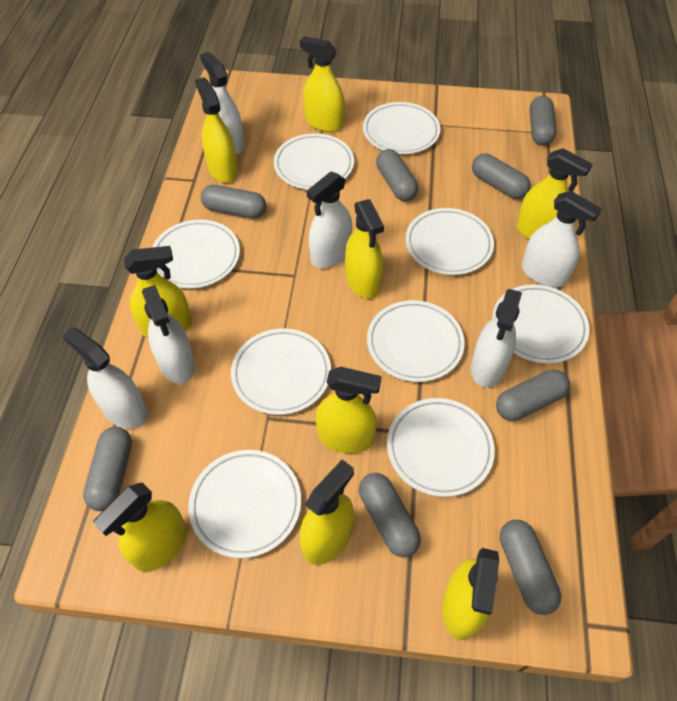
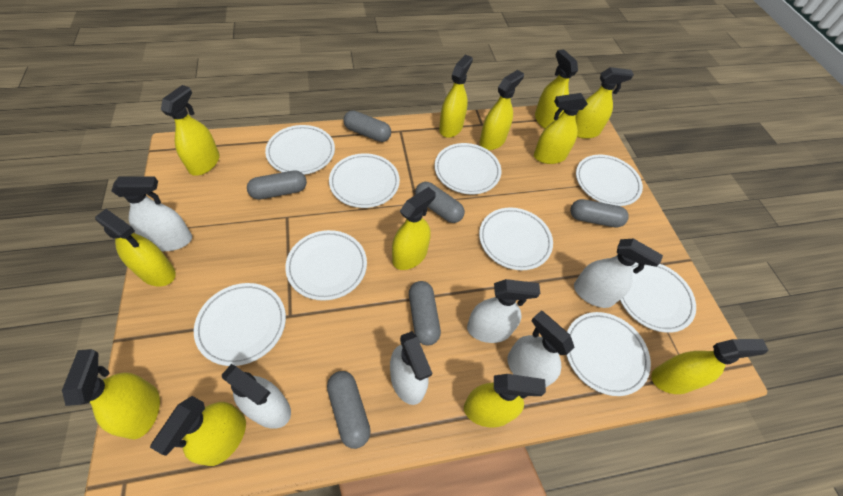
grey capsule: 8 -> 6
yellow spray bottle: 9 -> 12

